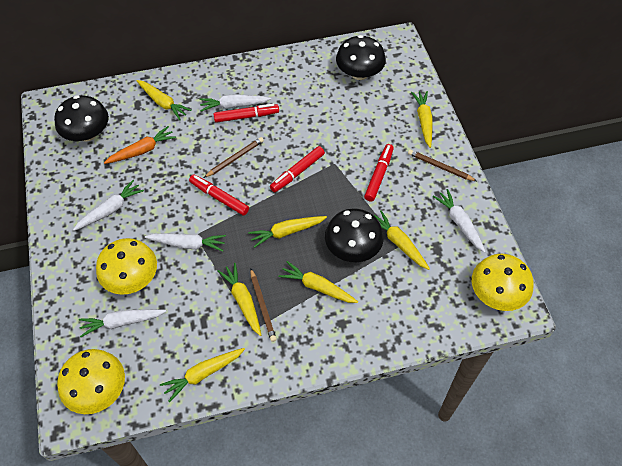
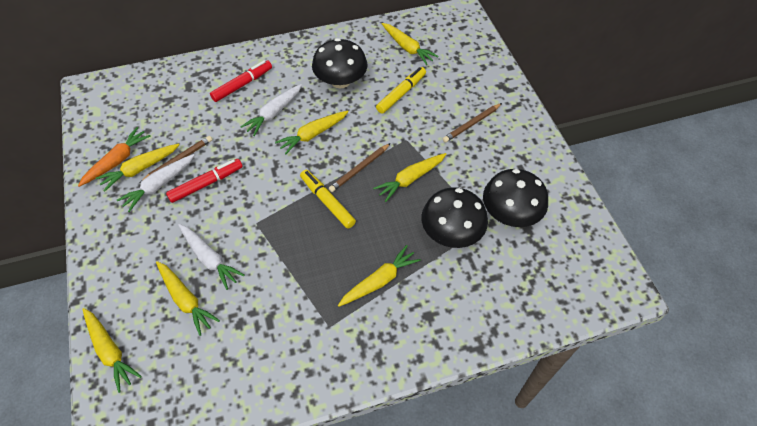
red marker: 4 -> 2
white carrot: 5 -> 3
yellow marker: 0 -> 2
yellow mushroom: 3 -> 0

